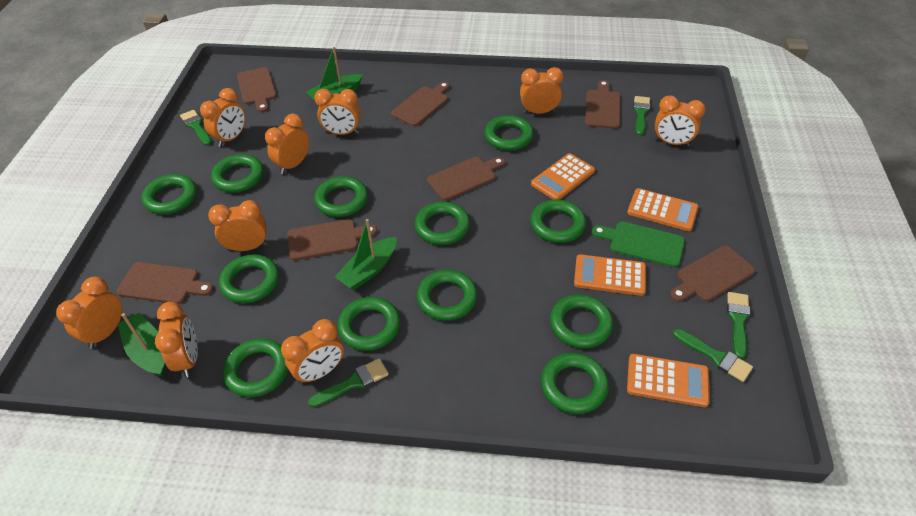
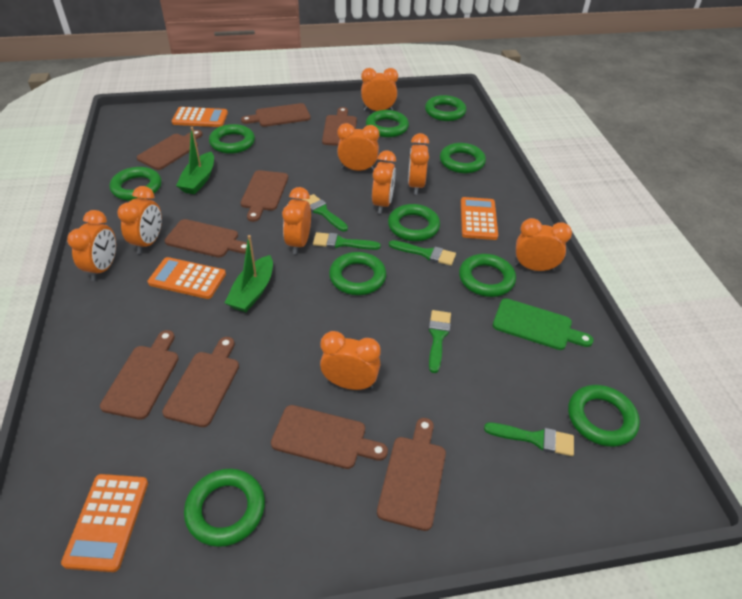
brown cutting board: 7 -> 9
green boat: 3 -> 2
green ring: 12 -> 10

